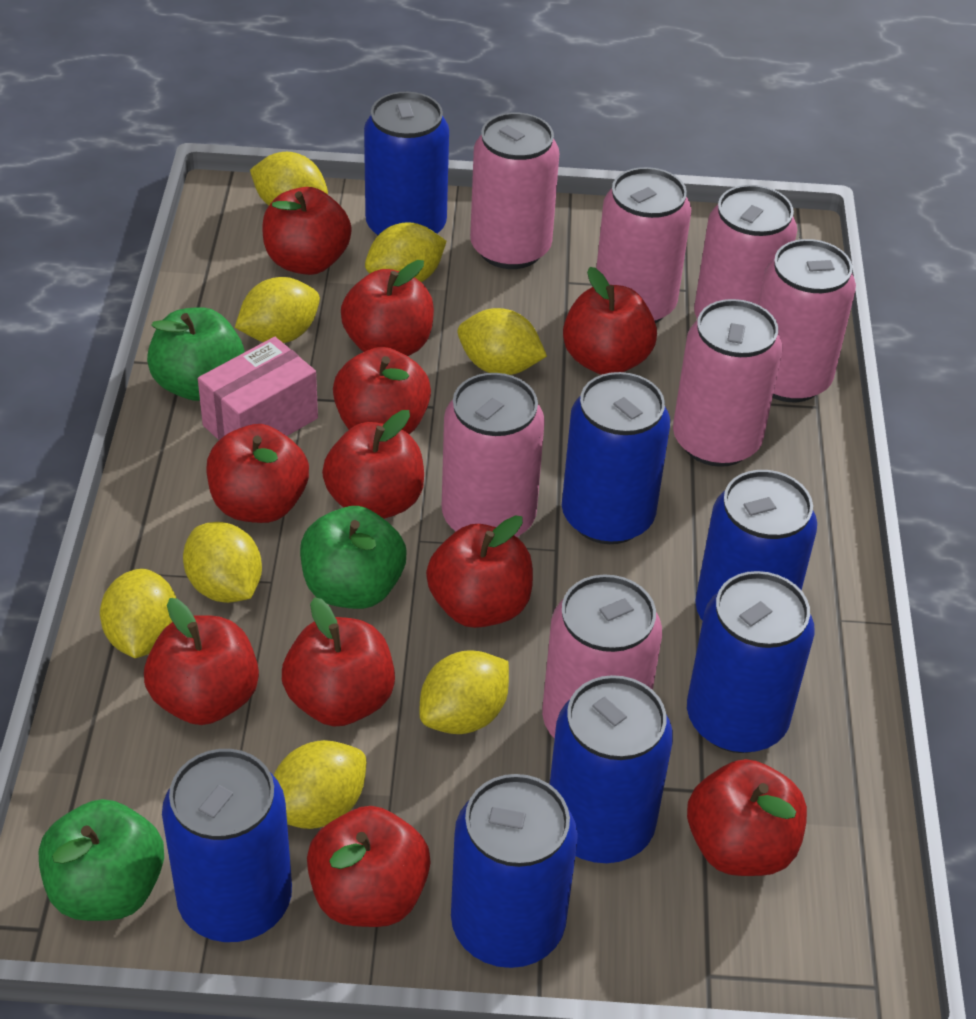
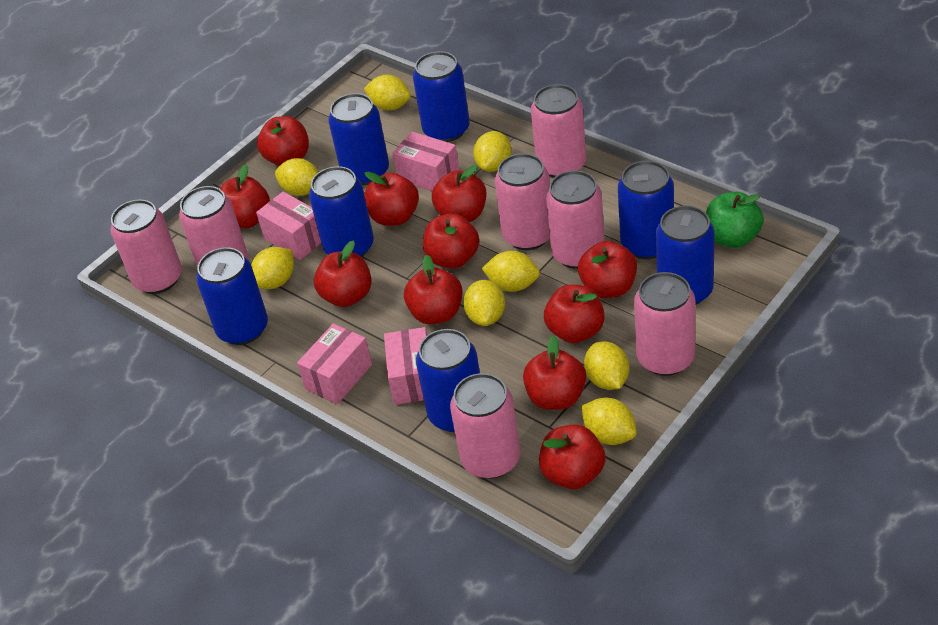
green apple: 3 -> 1
pink box: 1 -> 4

